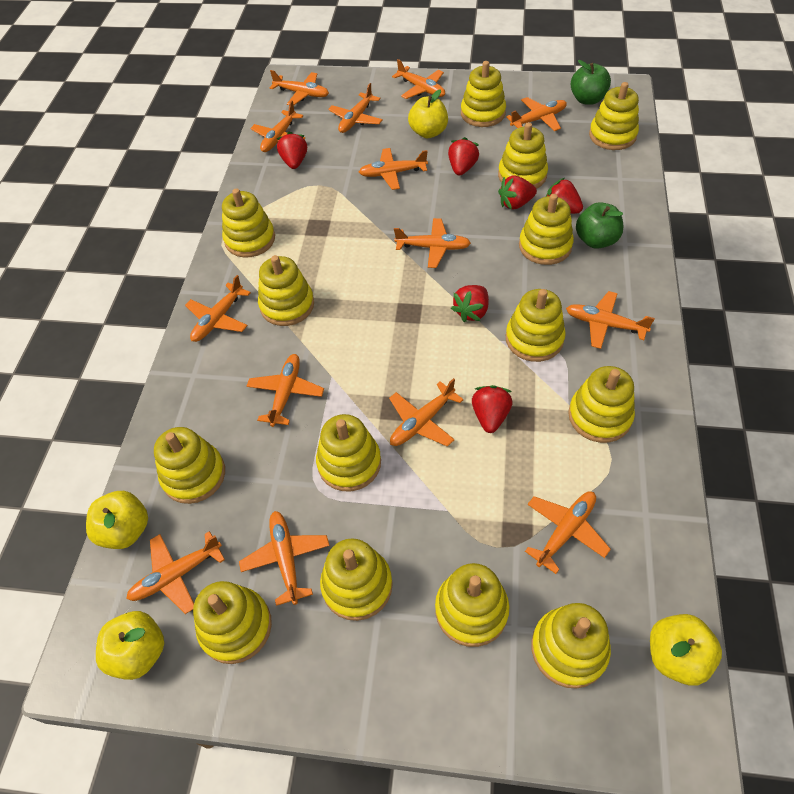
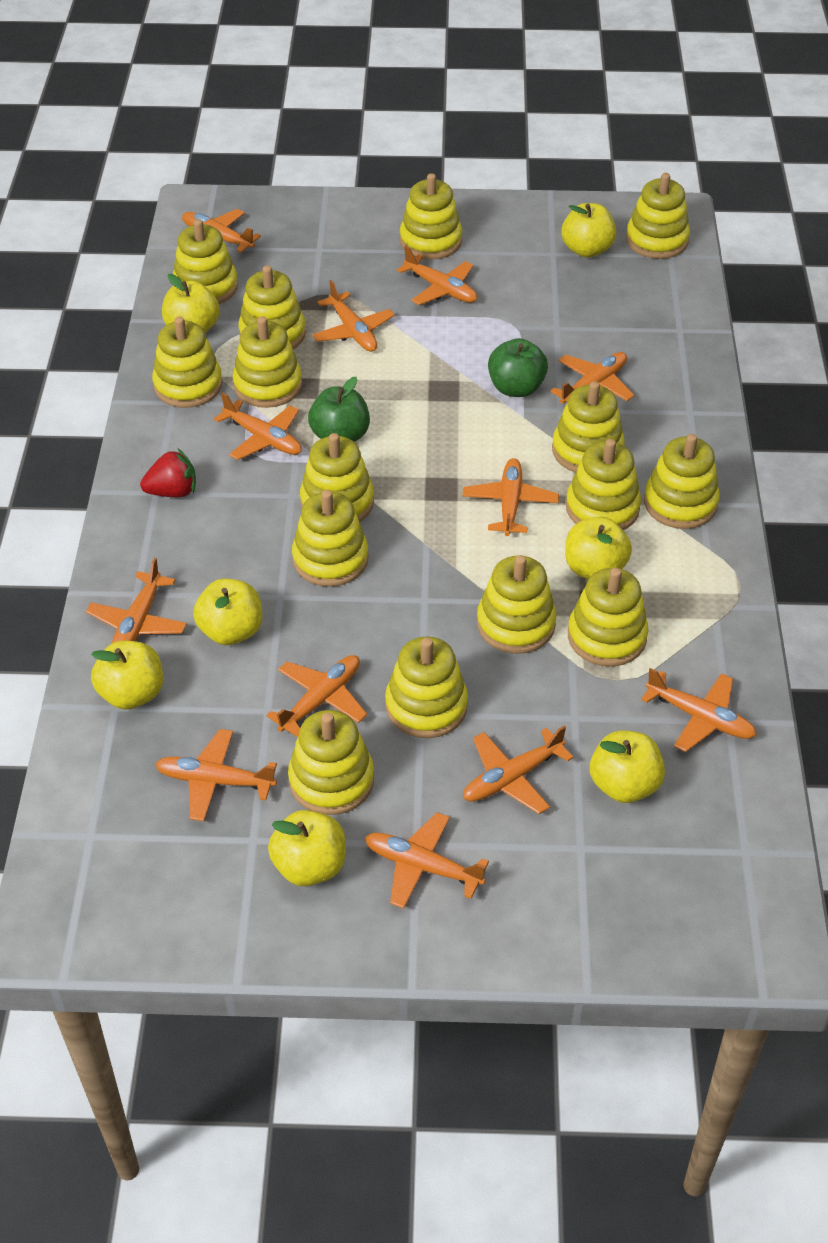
orange plane: 14 -> 12
red strawberry: 6 -> 1
yellow apple: 4 -> 7
yellow stacking toy: 14 -> 15

